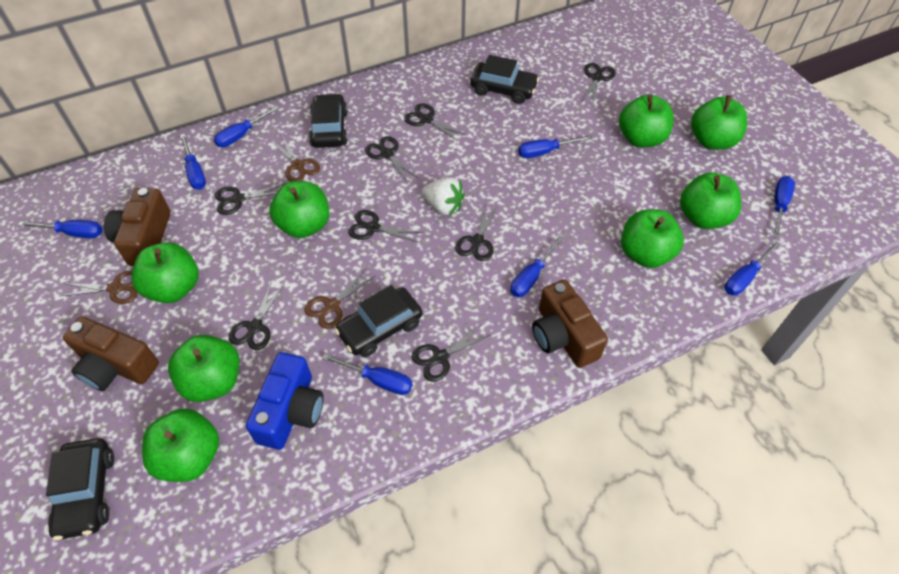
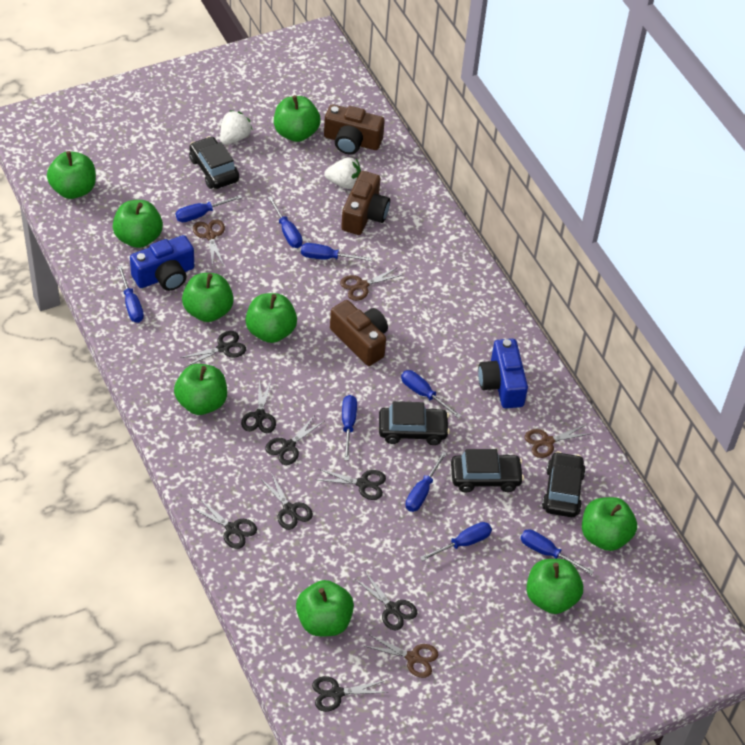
blue camera: 1 -> 2
blue screwdriver: 8 -> 9
brown scissors: 3 -> 4
green apple: 8 -> 9
white strawberry: 1 -> 2

